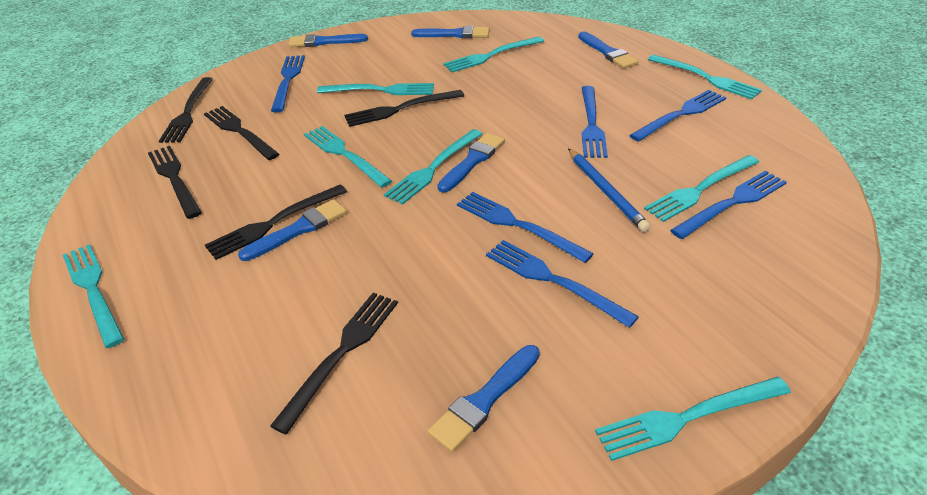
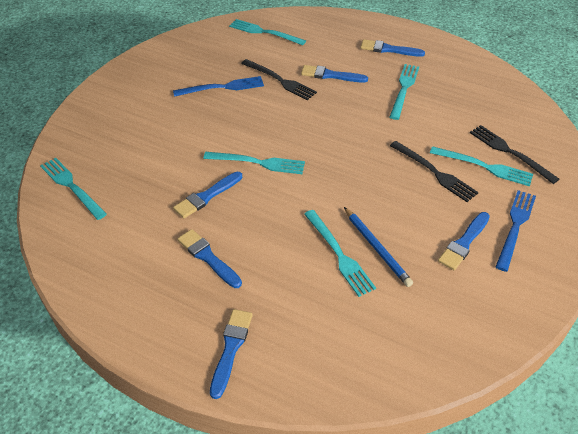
black fork: 6 -> 3
blue fork: 6 -> 2
turquoise fork: 8 -> 6

